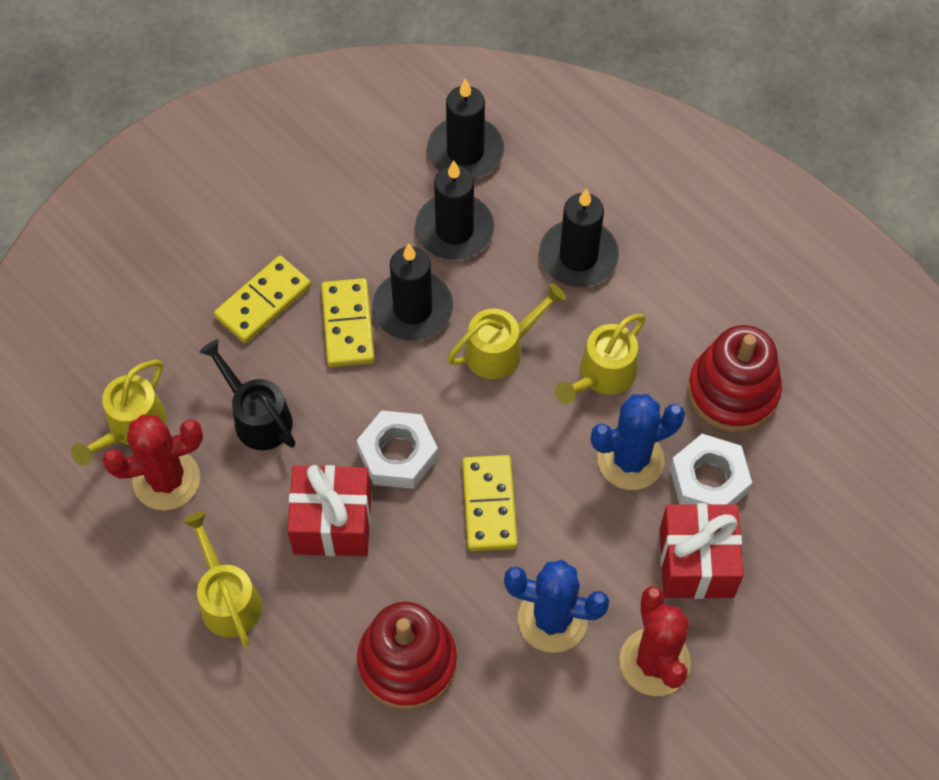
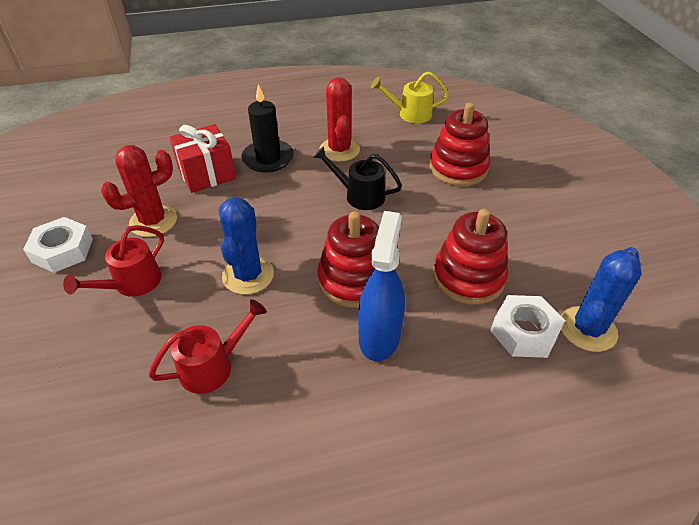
black candle: 4 -> 1
blue spray bottle: 0 -> 1
red gift: 2 -> 1
red stacking toy: 2 -> 3
red watering can: 0 -> 2
yellow domino: 3 -> 0
yellow watering can: 4 -> 1

